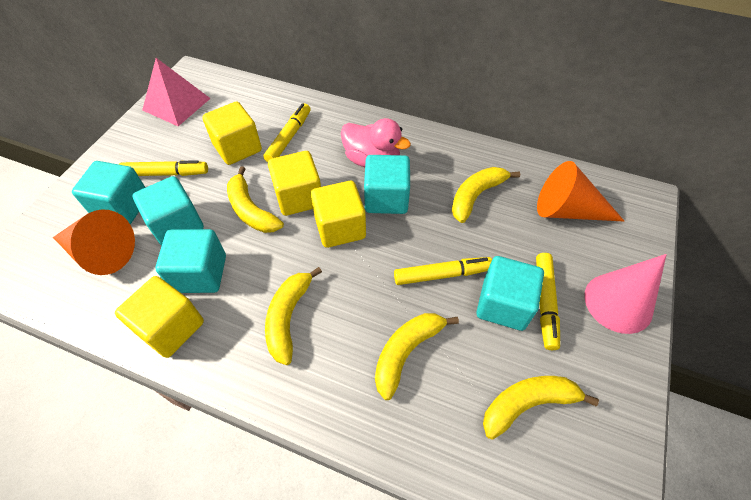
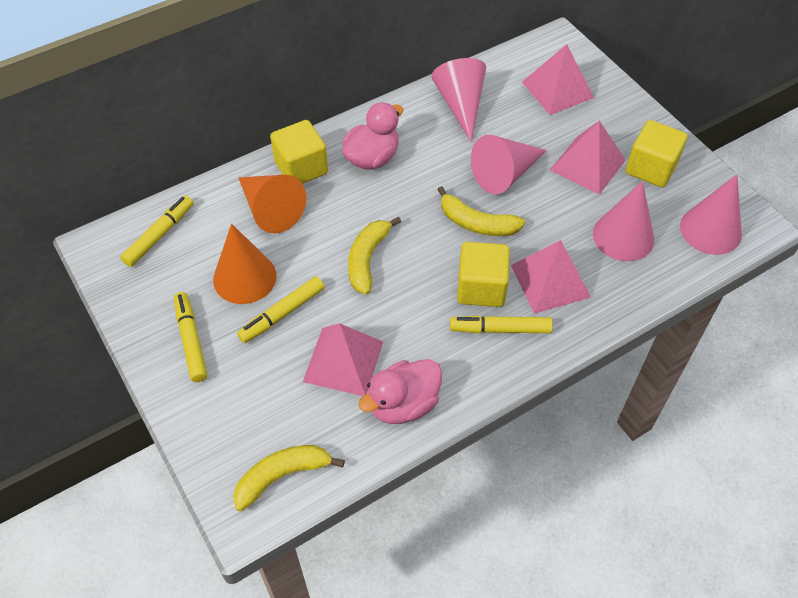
pink cone: 1 -> 4
pink duck: 1 -> 2
pink pyramid: 1 -> 4
turquoise cube: 5 -> 0
yellow banana: 5 -> 3
yellow cube: 4 -> 3

